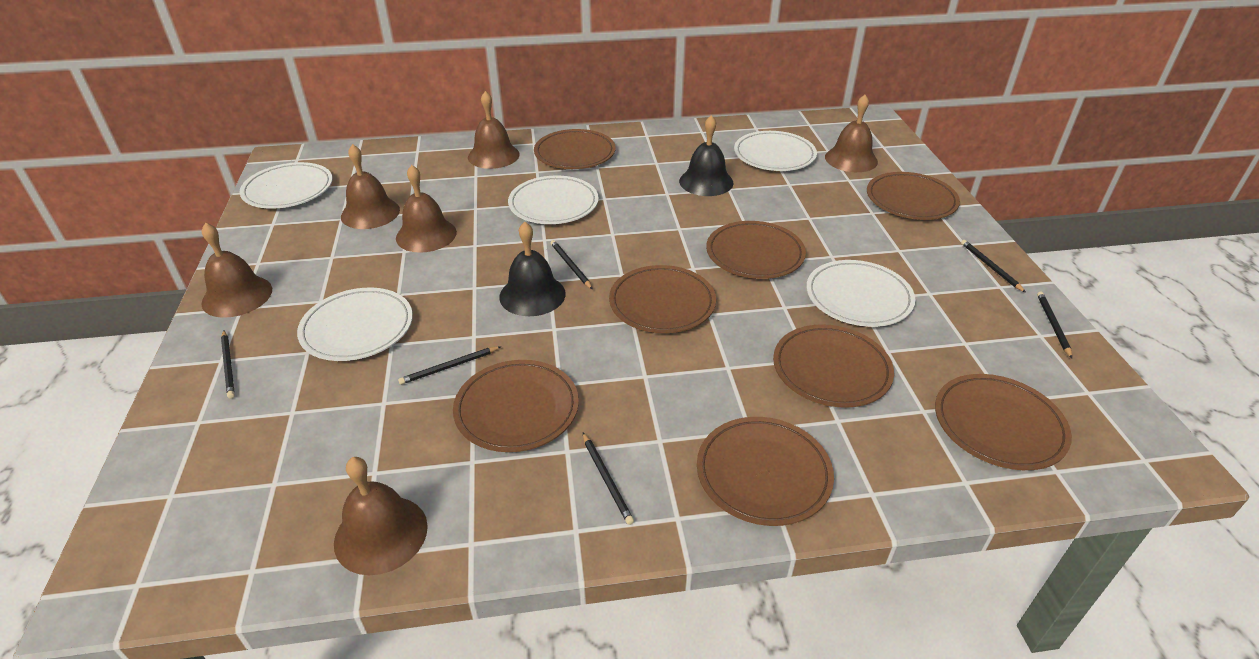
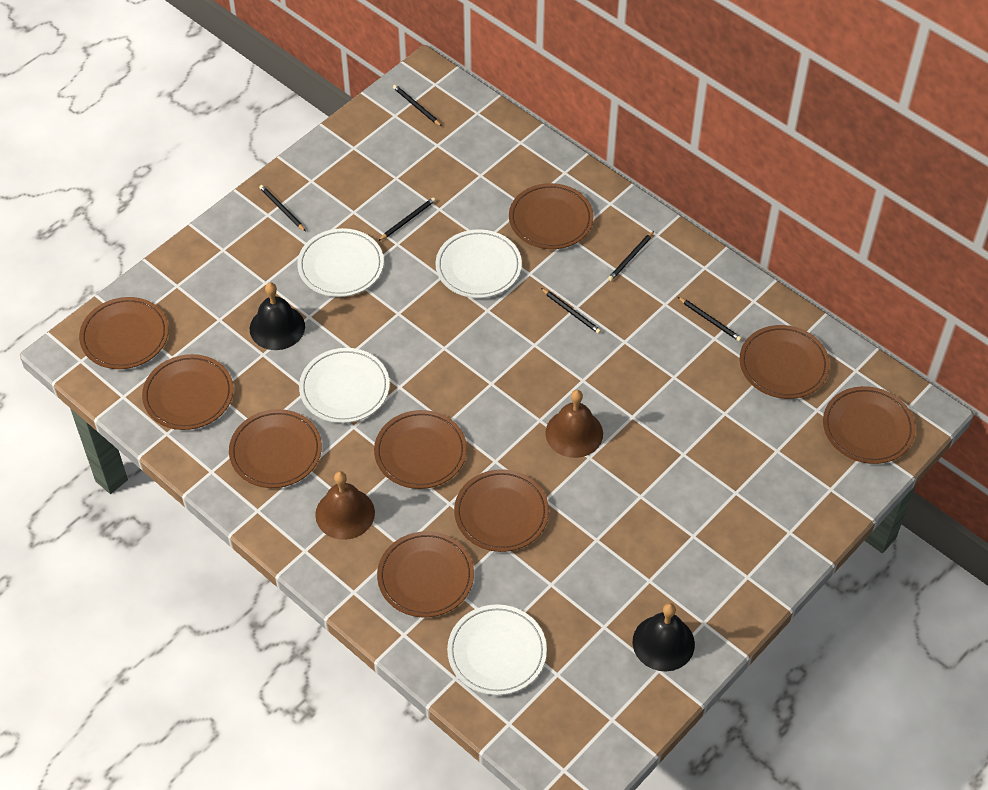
brown bell: 6 -> 2
brown plate: 8 -> 9
white plate: 5 -> 4

